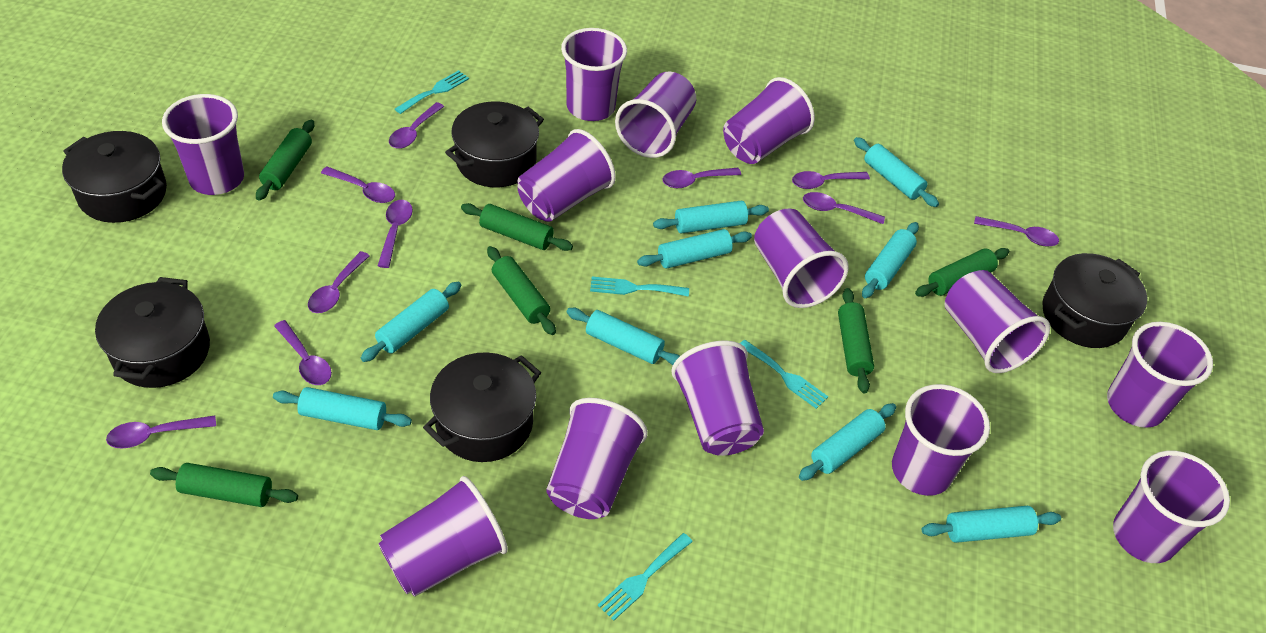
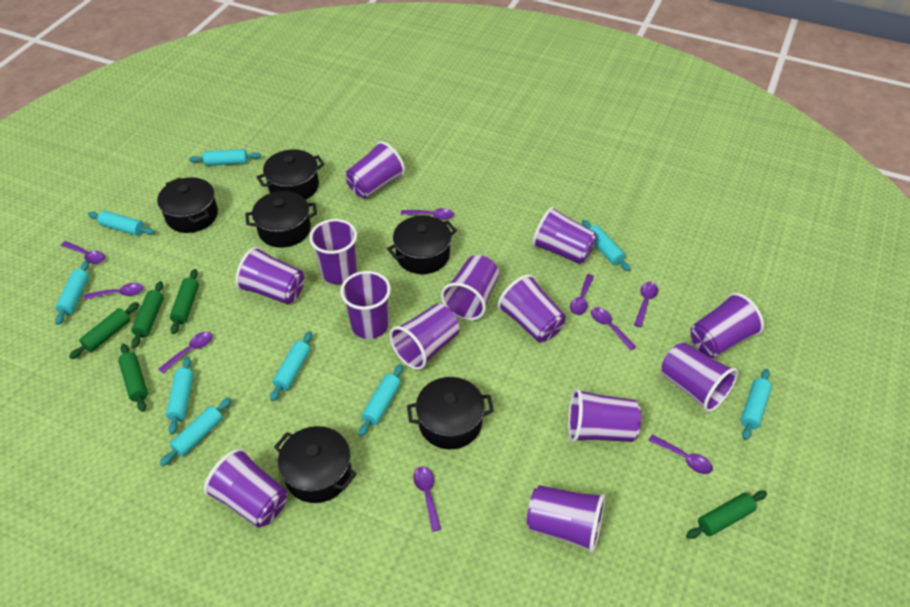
black pot: 5 -> 6
green rolling pin: 6 -> 5
purple spoon: 10 -> 9
turquoise fork: 4 -> 0

